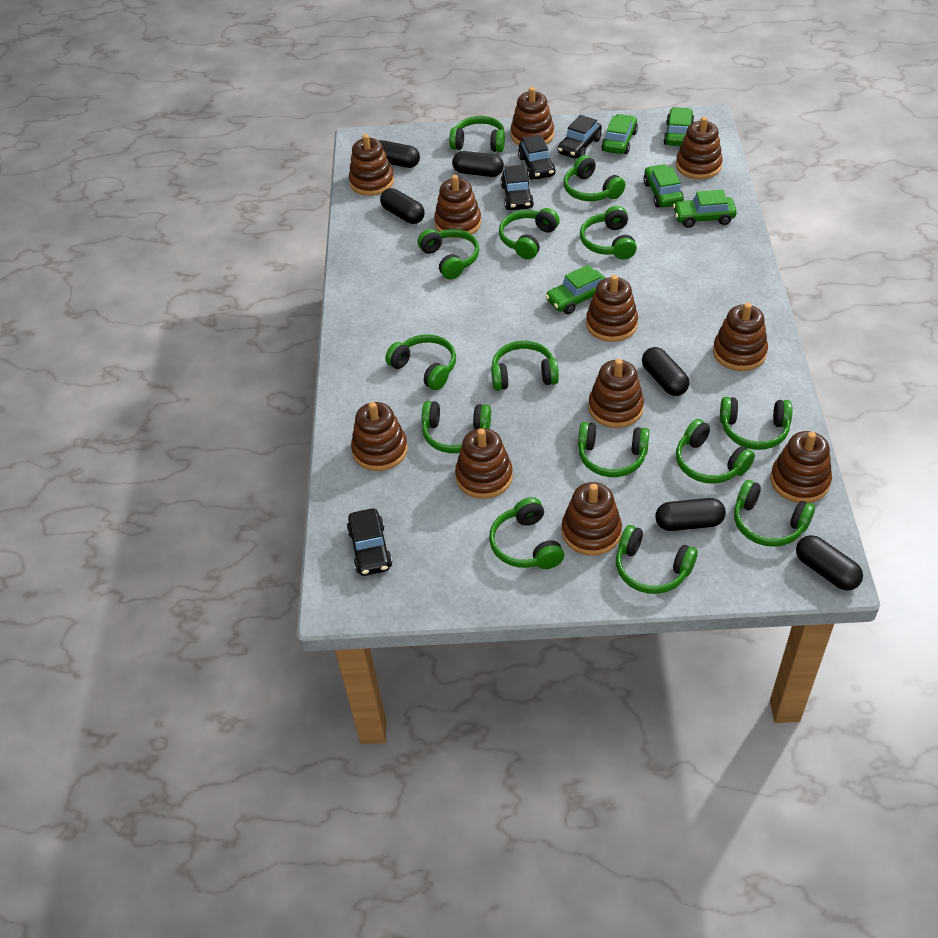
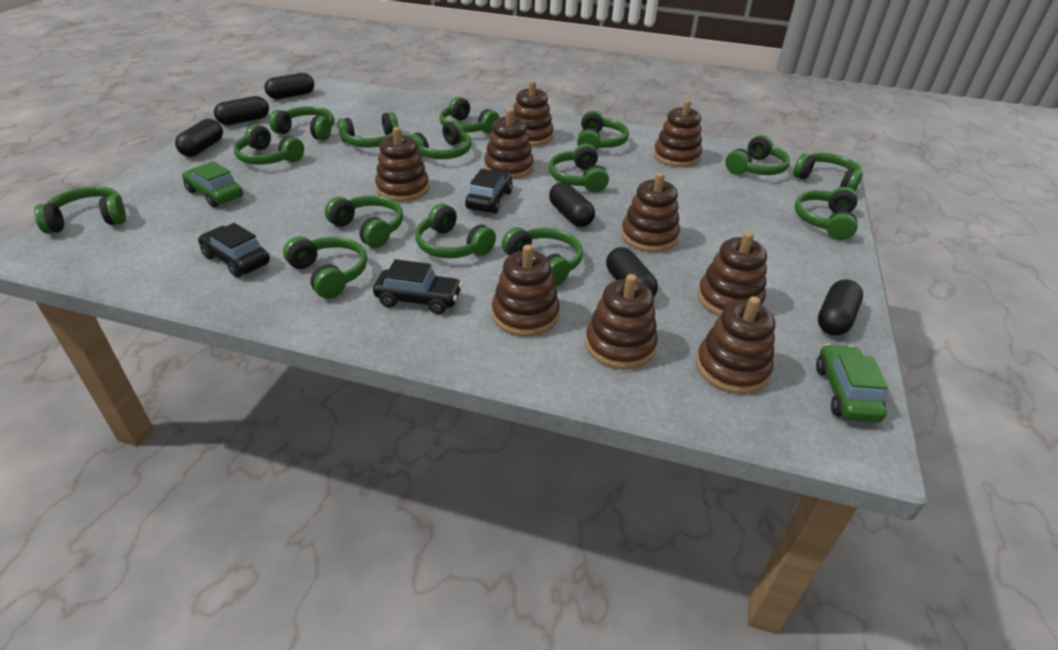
black car: 4 -> 3
brown stacking toy: 11 -> 9
green car: 5 -> 2
green headphones: 14 -> 15

